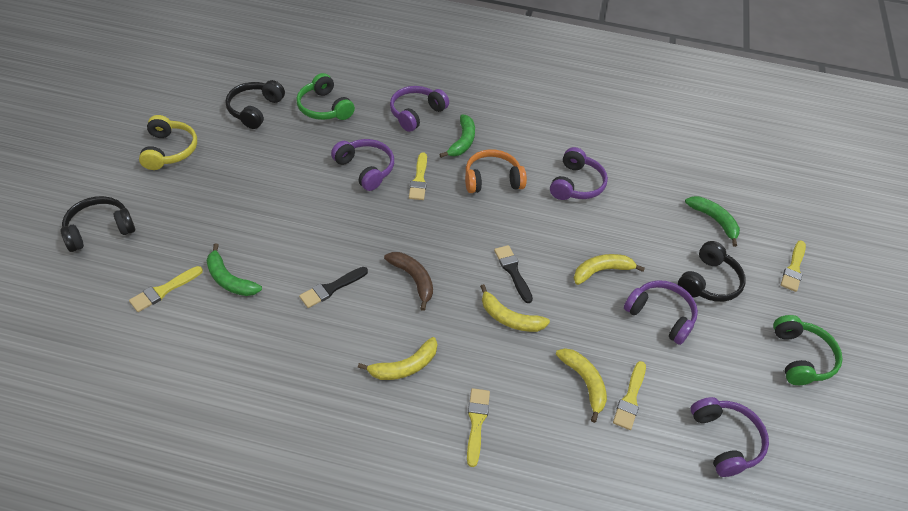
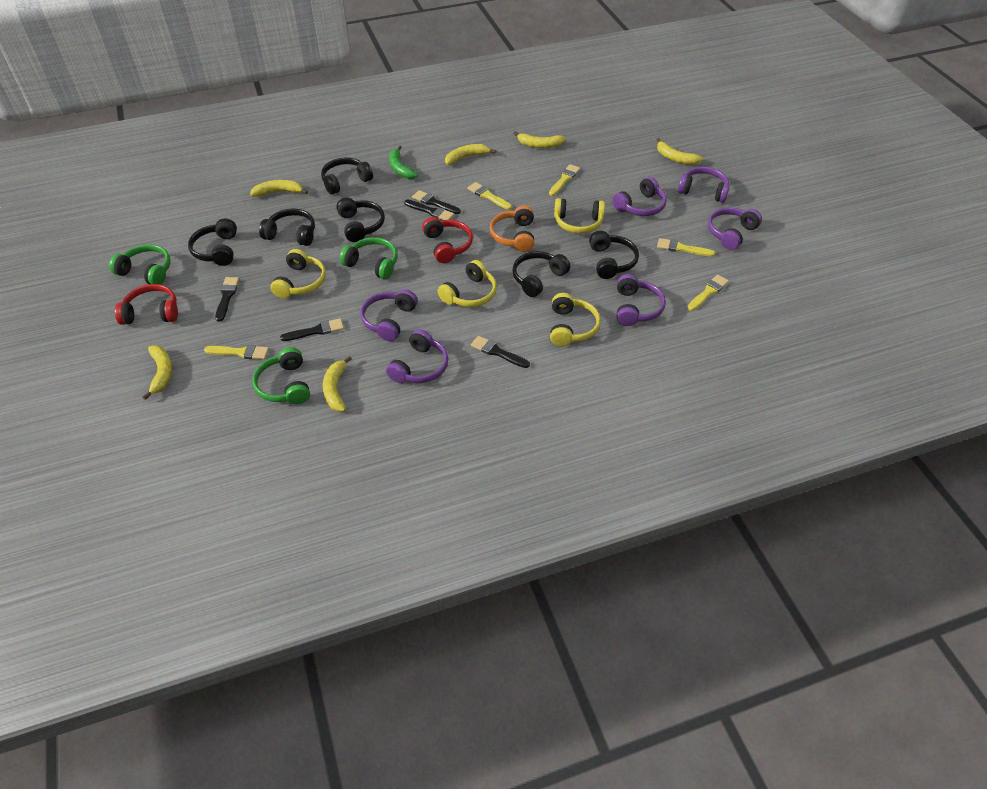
black brush: 2 -> 5
black headphones: 3 -> 6
brown banana: 1 -> 0
green banana: 3 -> 1
green headphones: 2 -> 3
purple headphones: 5 -> 6
red headphones: 0 -> 2
yellow banana: 4 -> 6
yellow headphones: 1 -> 4

